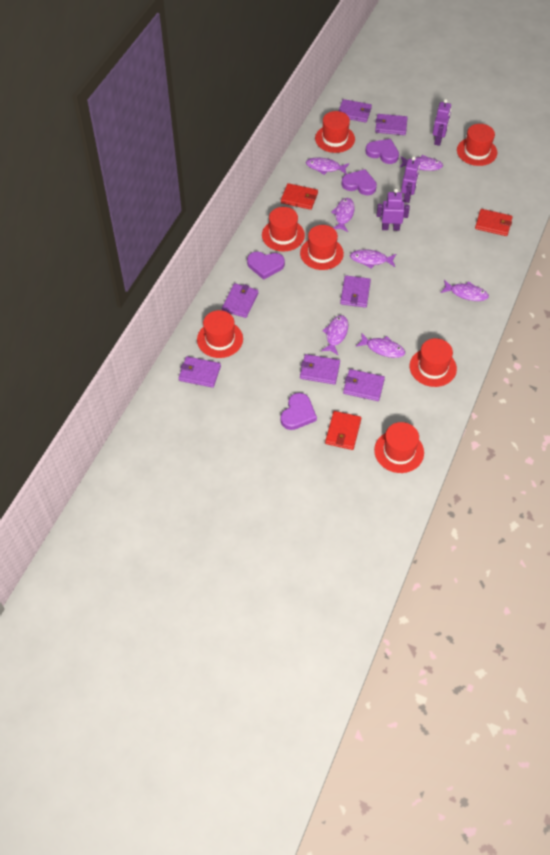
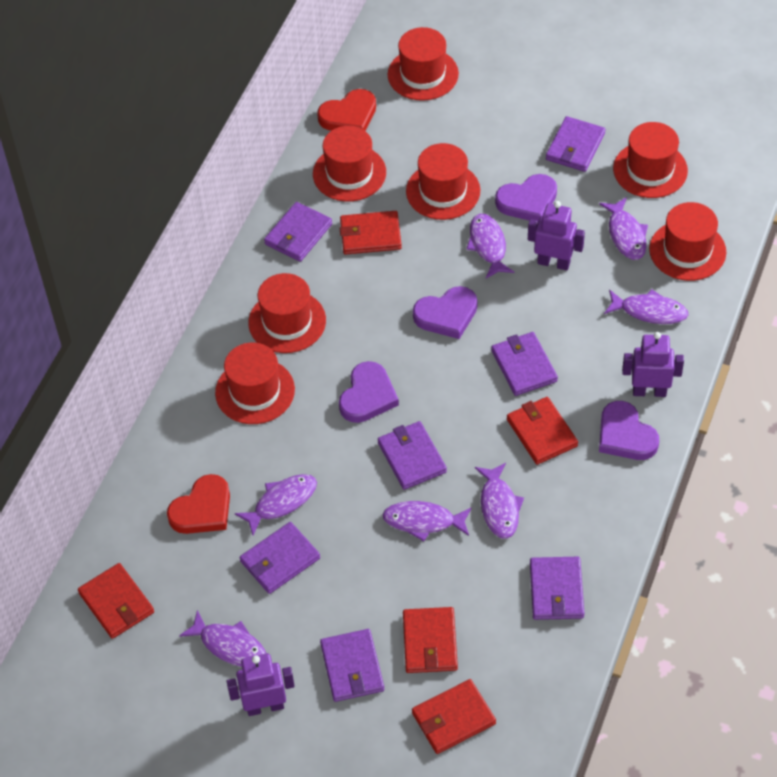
red heart: 0 -> 2
red wallet: 3 -> 5

